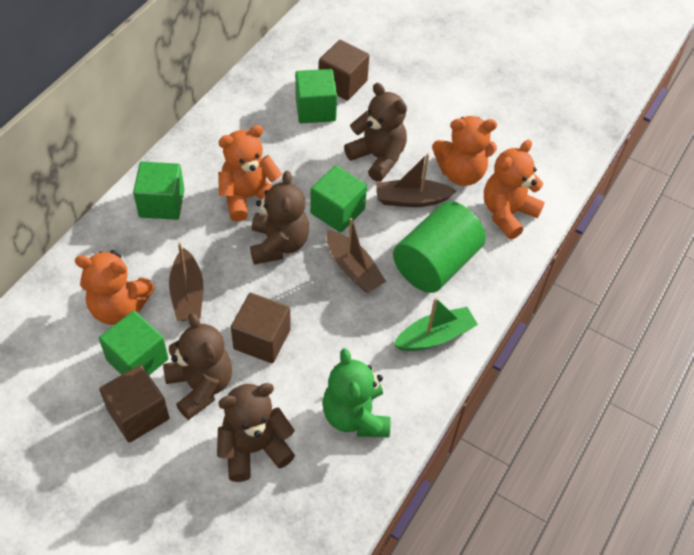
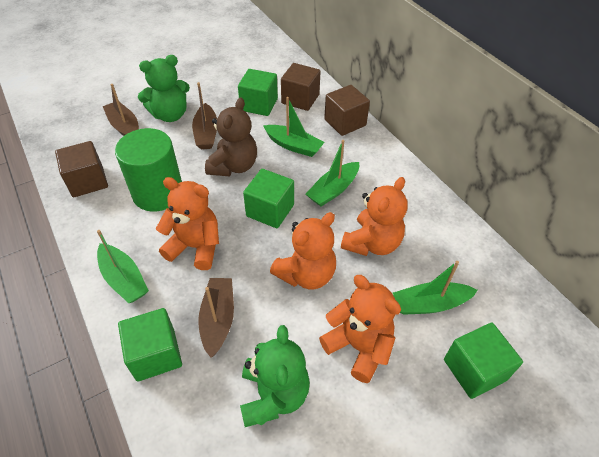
brown teddy bear: 4 -> 1
green boat: 1 -> 4
green teddy bear: 1 -> 2

